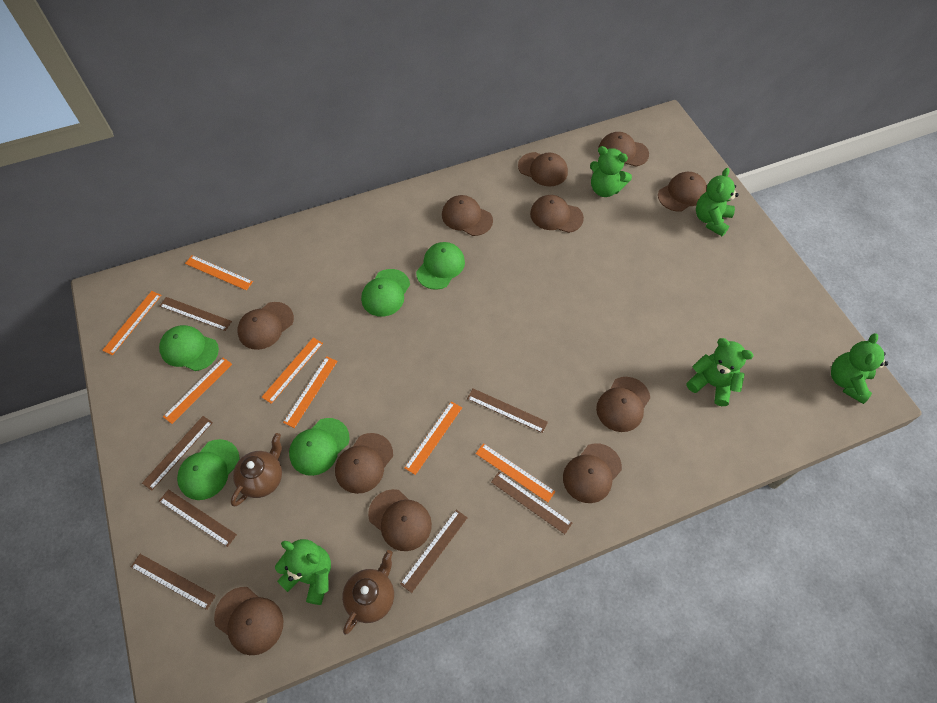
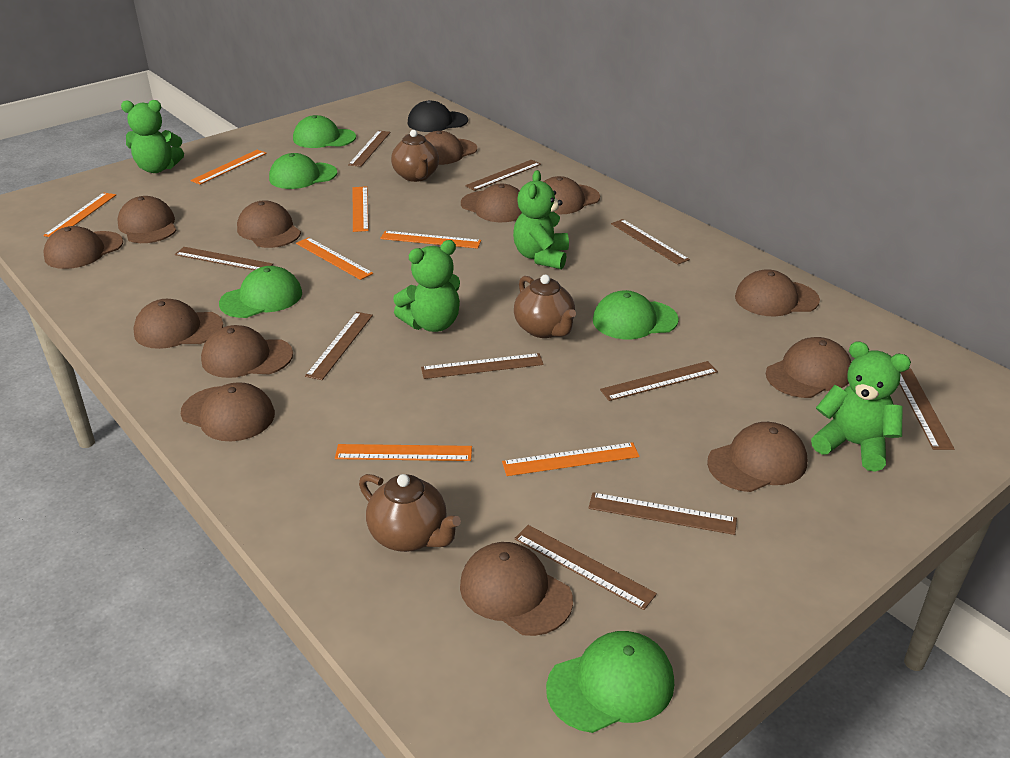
black cap: 0 -> 1
brown cap: 11 -> 13
brown ruler: 7 -> 10
brown teapot: 2 -> 3
green teddy bear: 5 -> 4

